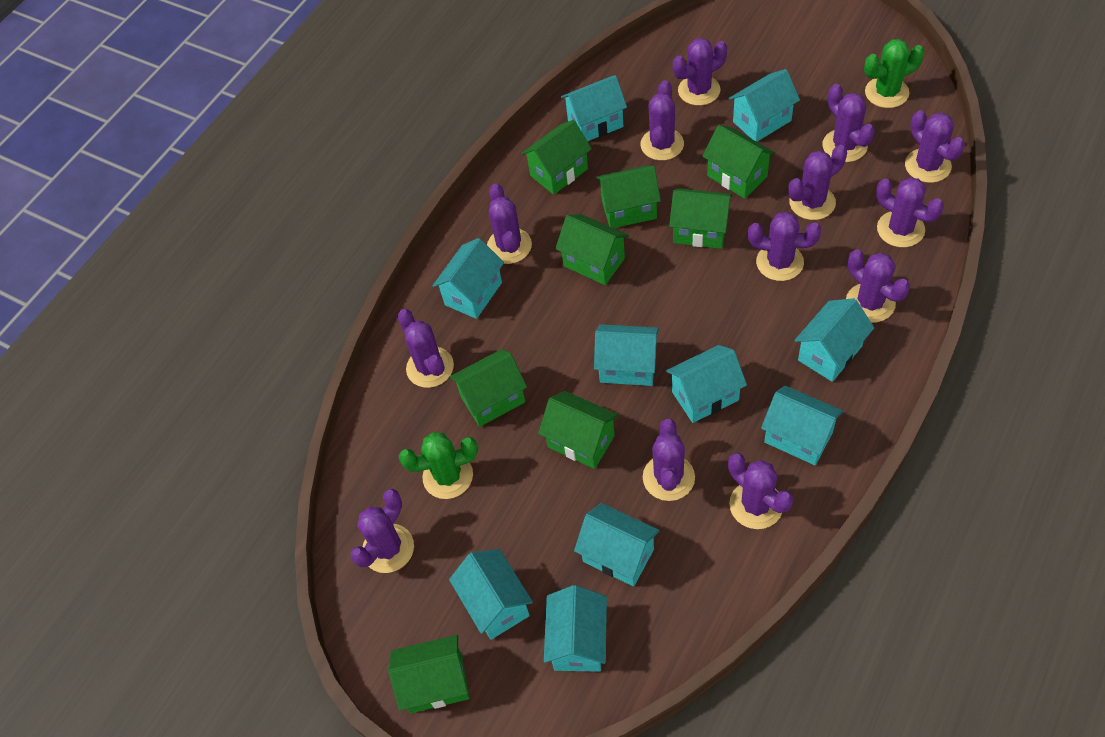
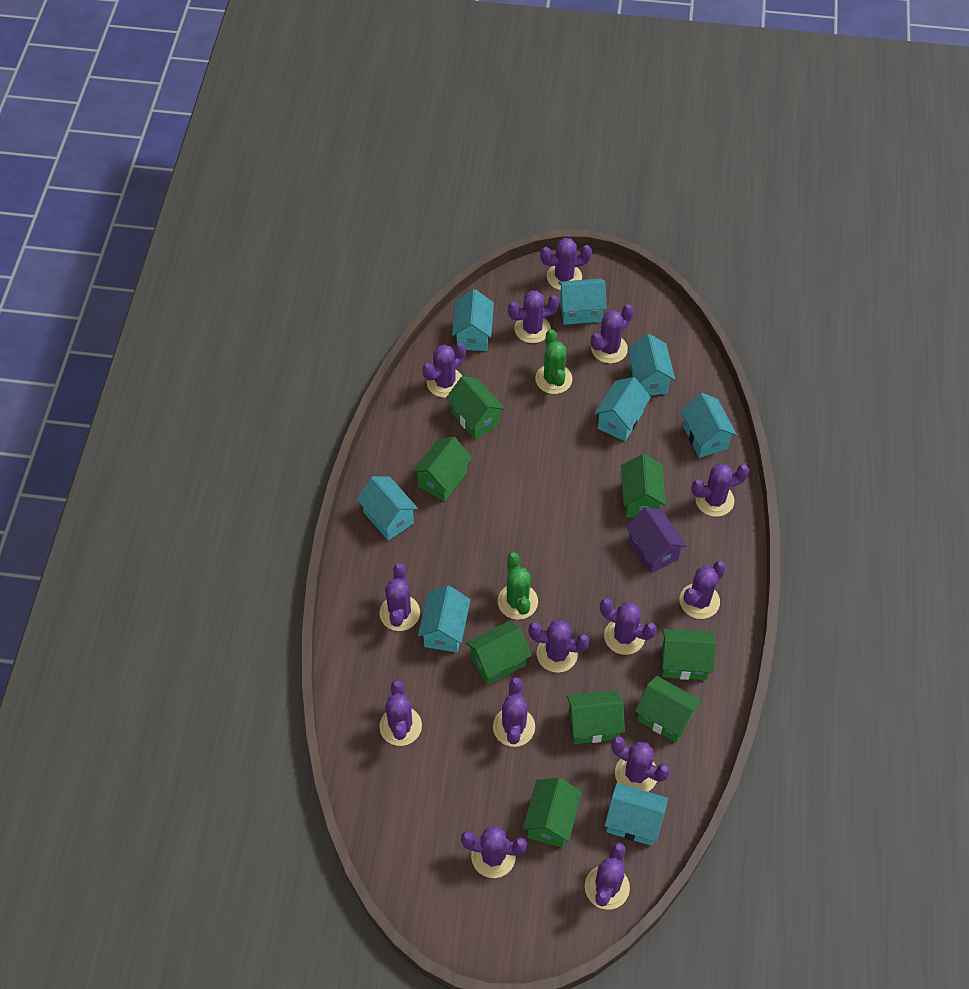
purple cactus: 13 -> 14
purple house: 0 -> 1
turquoise house: 10 -> 8

